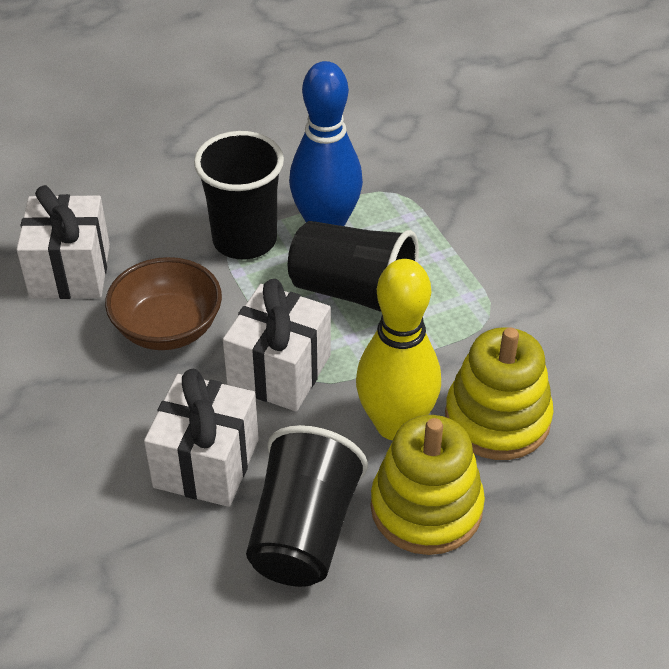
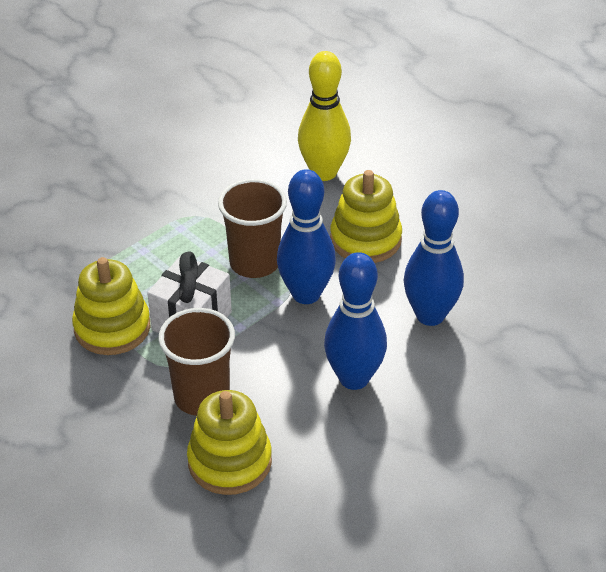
black cup: 3 -> 0
blue bowling pin: 1 -> 3
brown bowl: 1 -> 0
brown cup: 0 -> 2
white gift: 3 -> 1
yellow stacking toy: 2 -> 3

